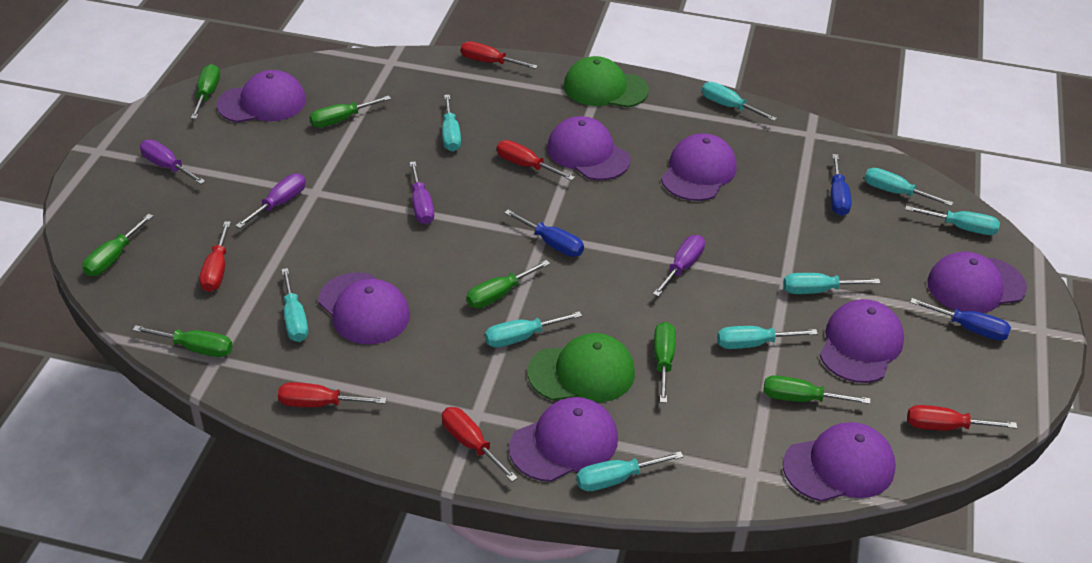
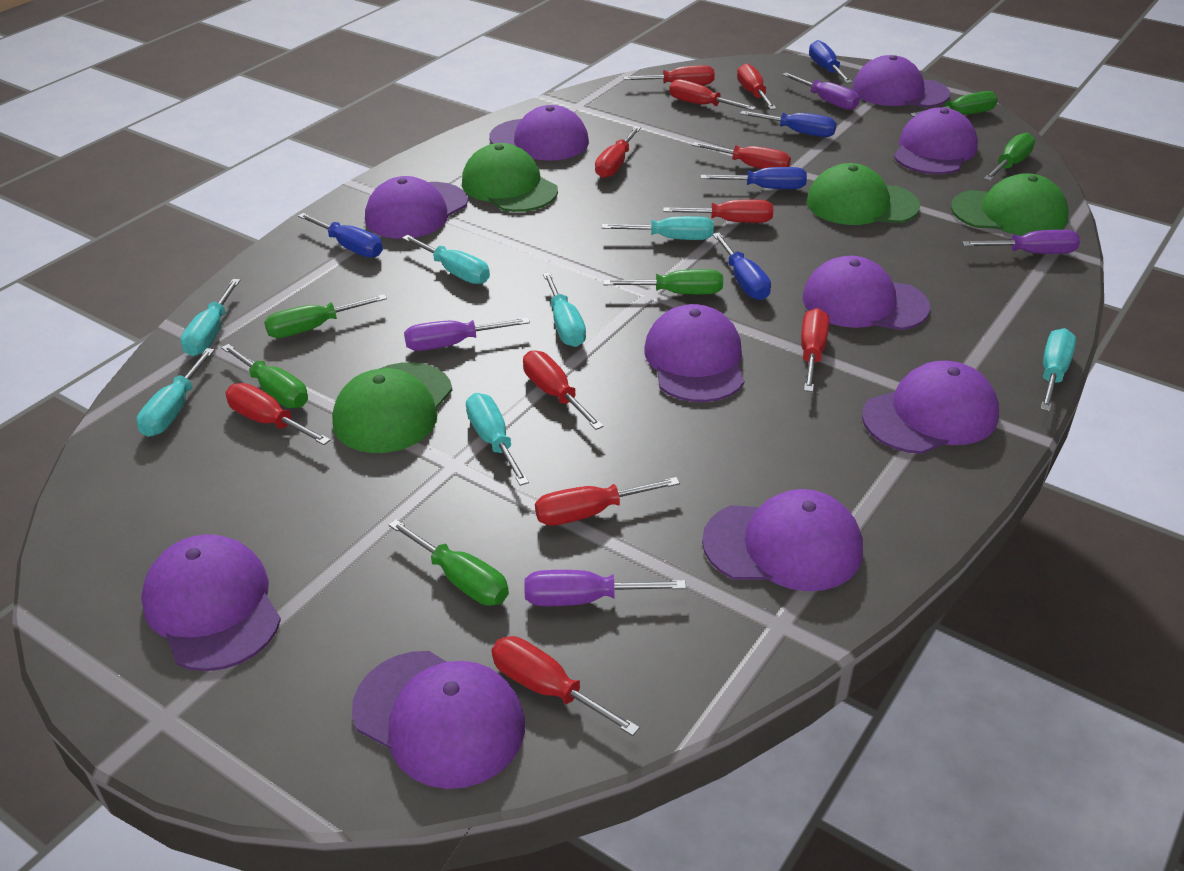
blue screwdriver: 3 -> 5
green cap: 2 -> 4
green screwdriver: 7 -> 6
purple cap: 8 -> 10
red screwdriver: 6 -> 11
turquoise screwdriver: 9 -> 7

